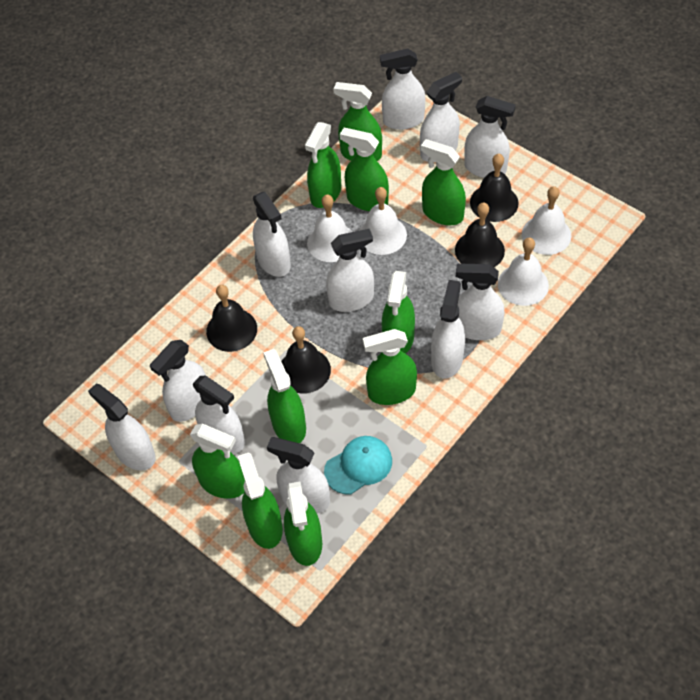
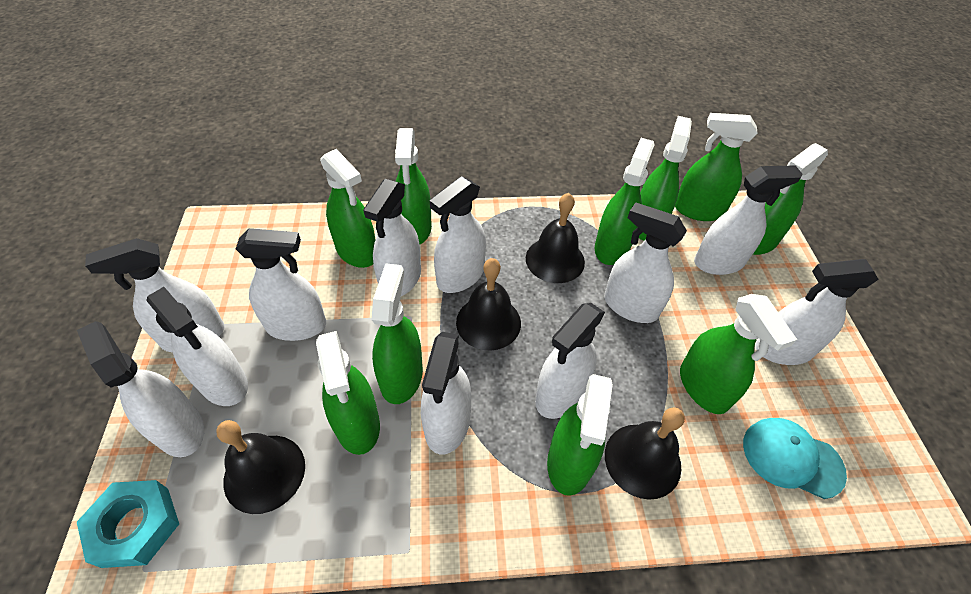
turquoise nut: 0 -> 1
white bell: 4 -> 0

